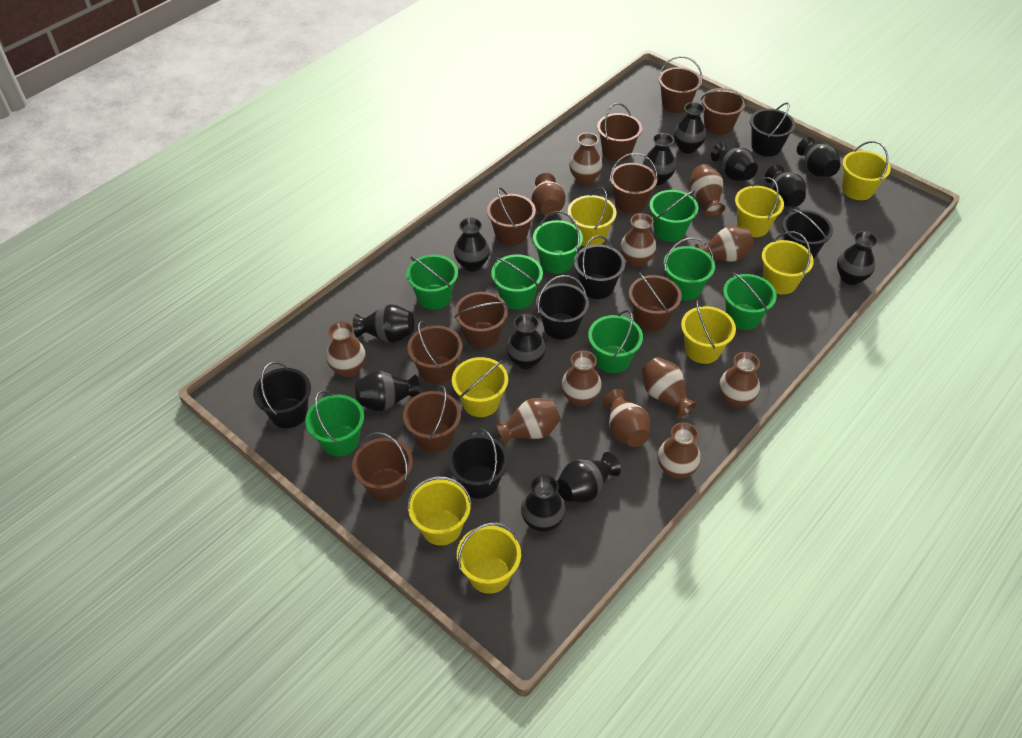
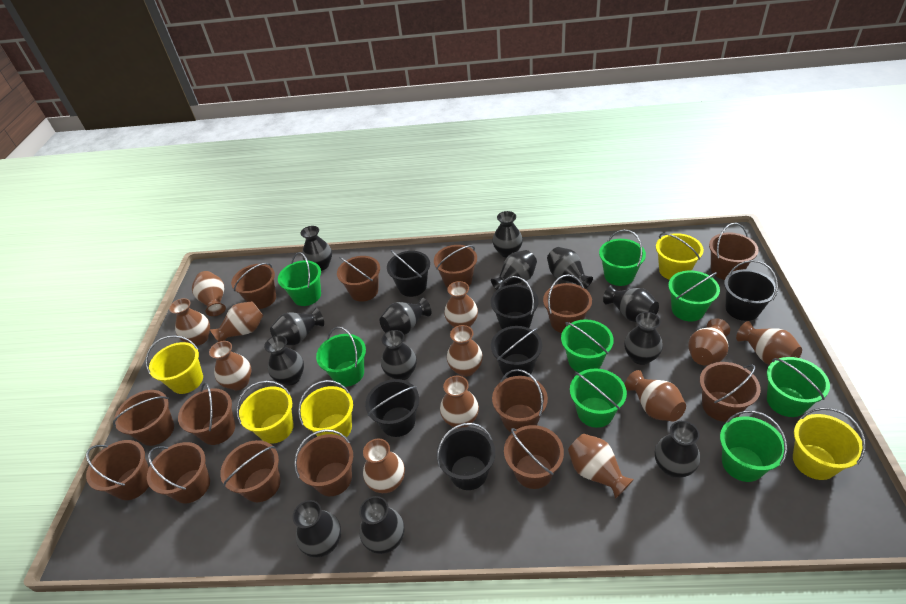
black vase: 12 -> 13
brown bucket: 10 -> 14
yellow bucket: 8 -> 5

